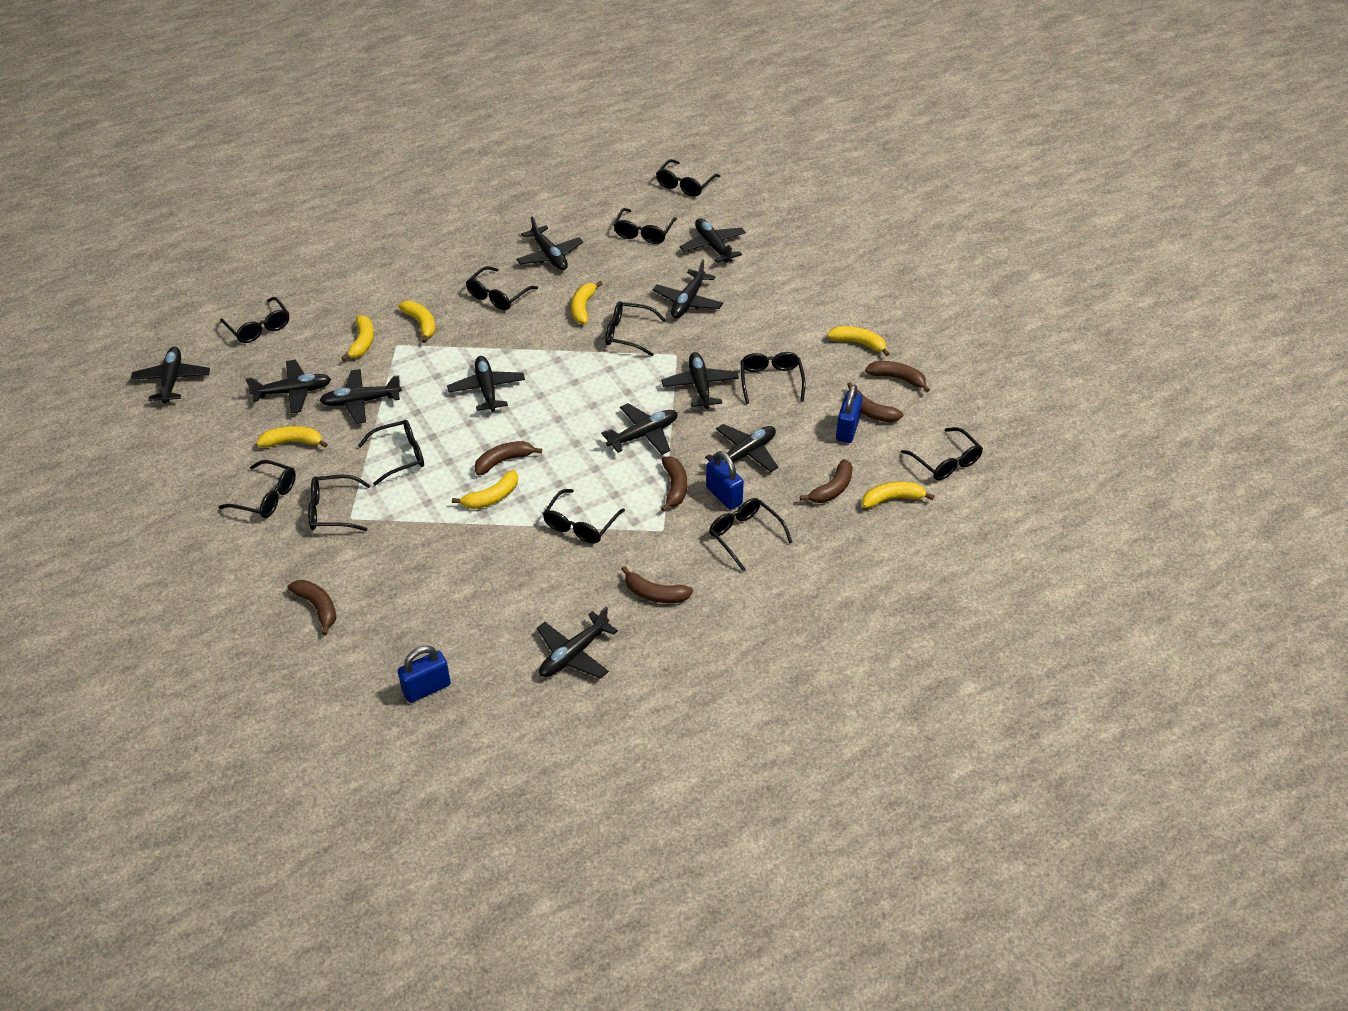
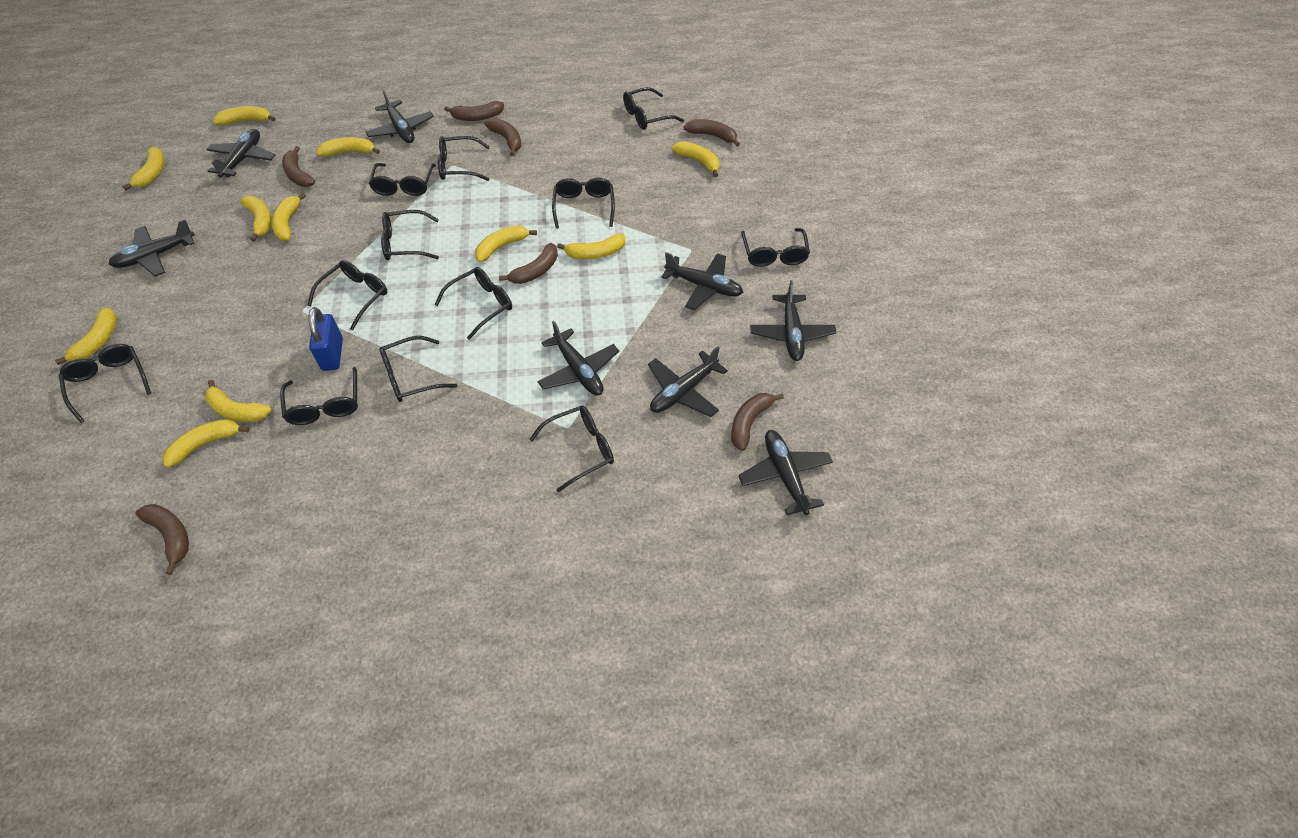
black plane: 11 -> 8
blue padlock: 3 -> 1
yellow banana: 7 -> 11

